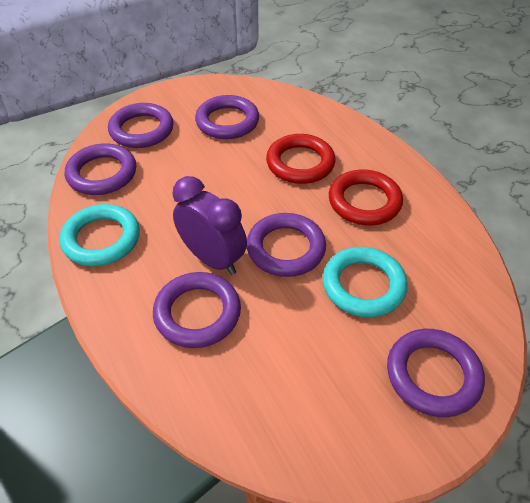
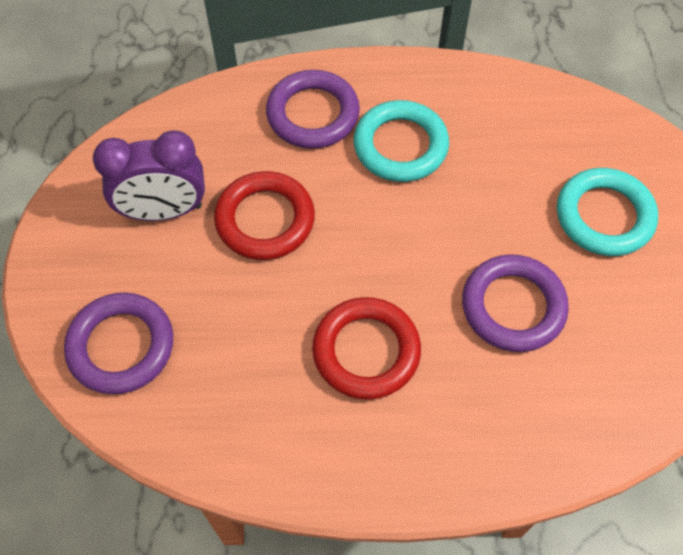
purple ring: 6 -> 3

